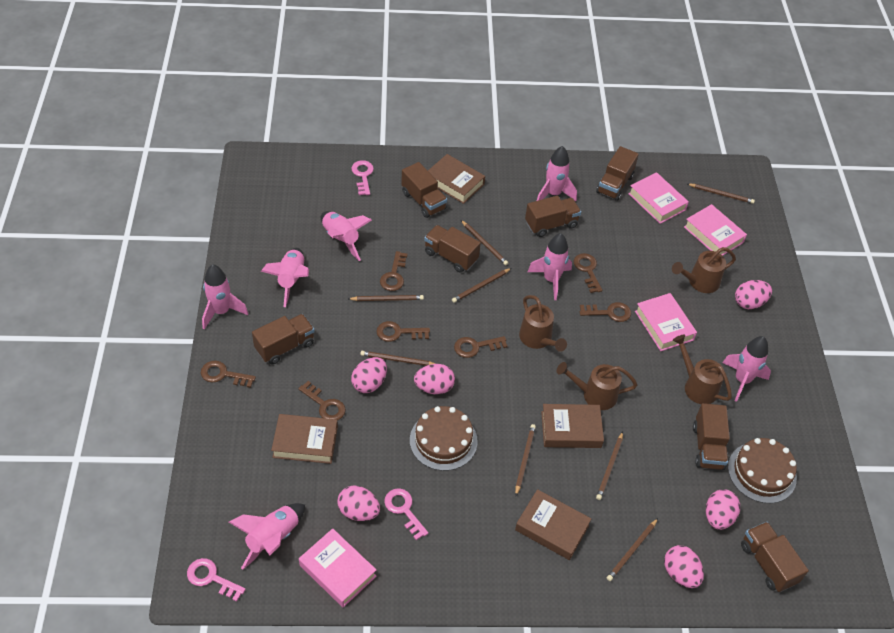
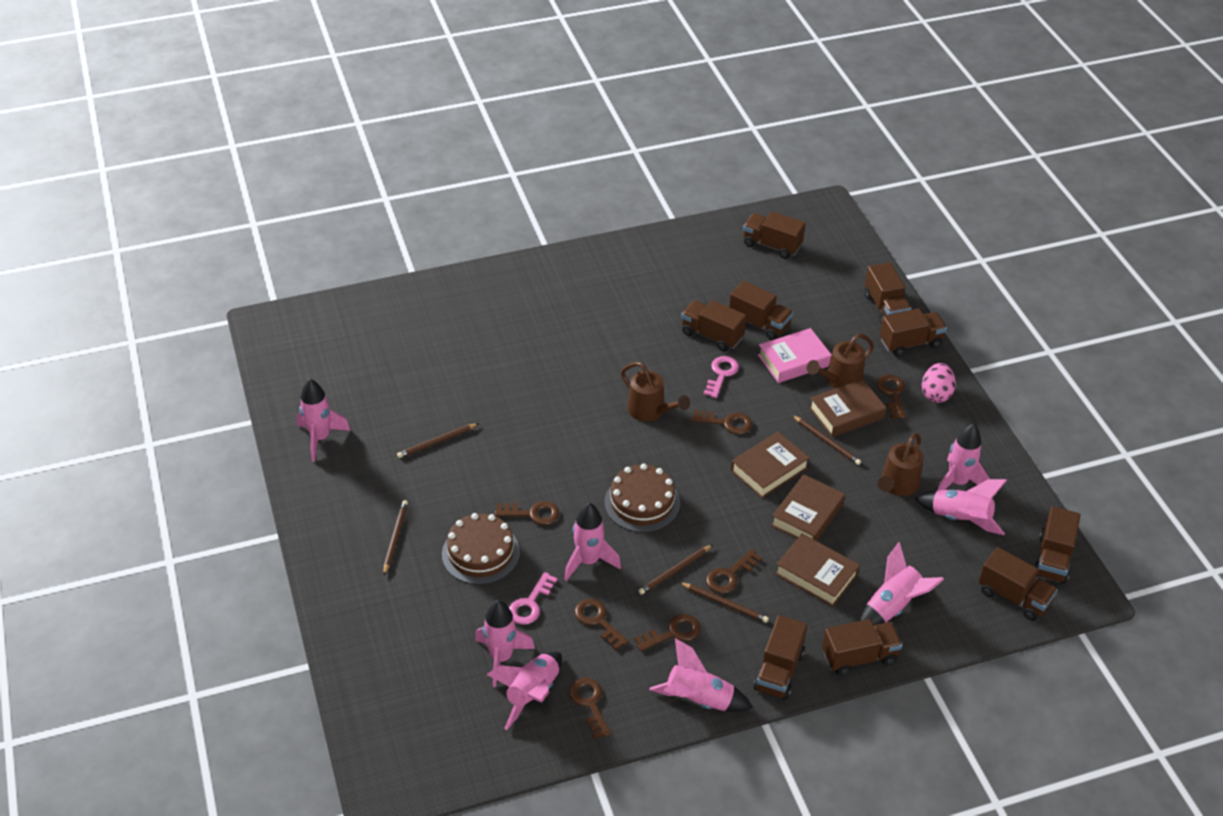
brown pencil: 8 -> 5
brown truck: 7 -> 9
brown watering can: 4 -> 3
pink book: 4 -> 1
pink egg: 6 -> 1
pink key: 3 -> 2
pink rocket: 7 -> 8

